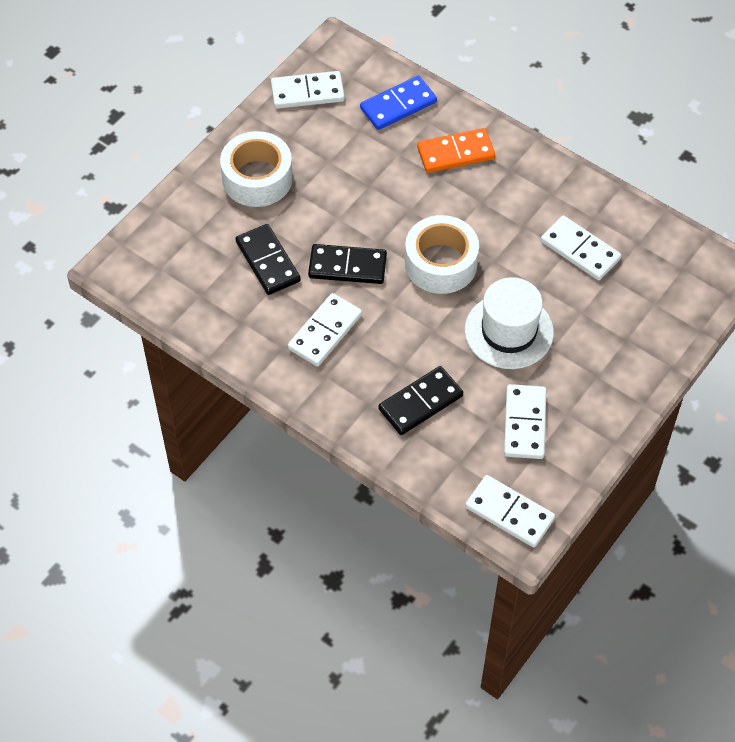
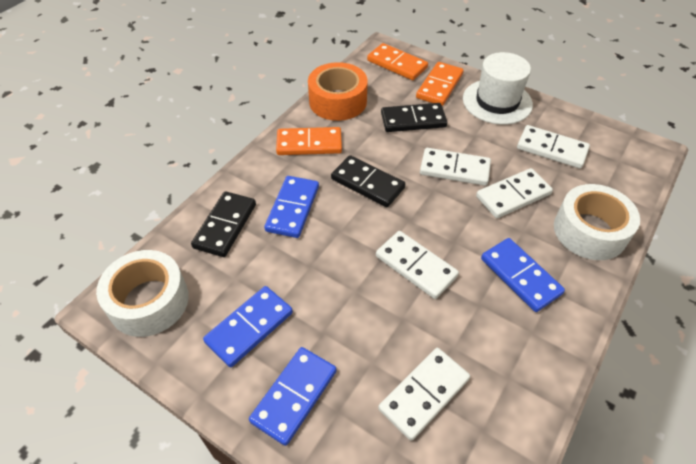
blue domino: 1 -> 4
orange domino: 1 -> 3
orange tape: 0 -> 1

